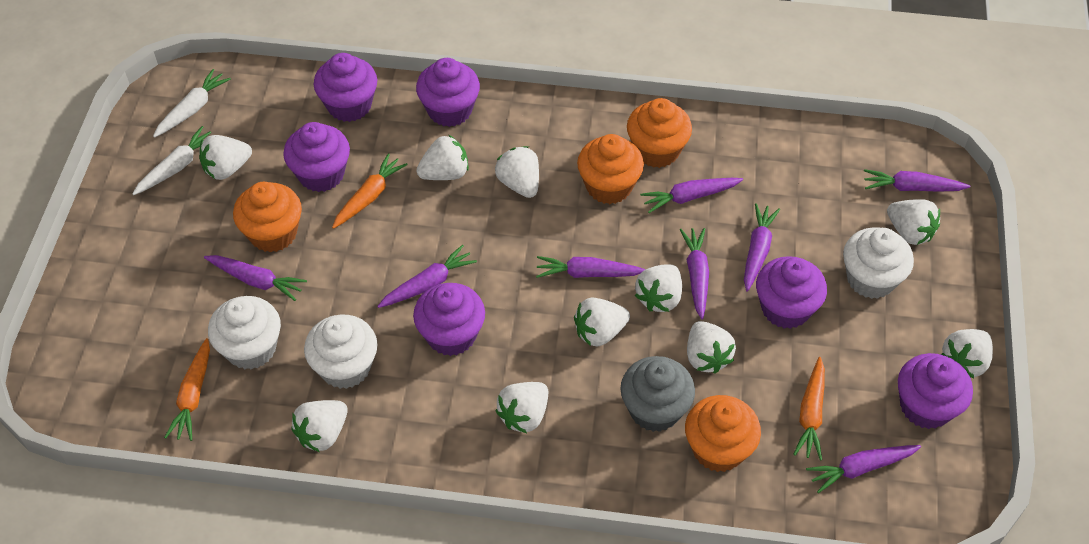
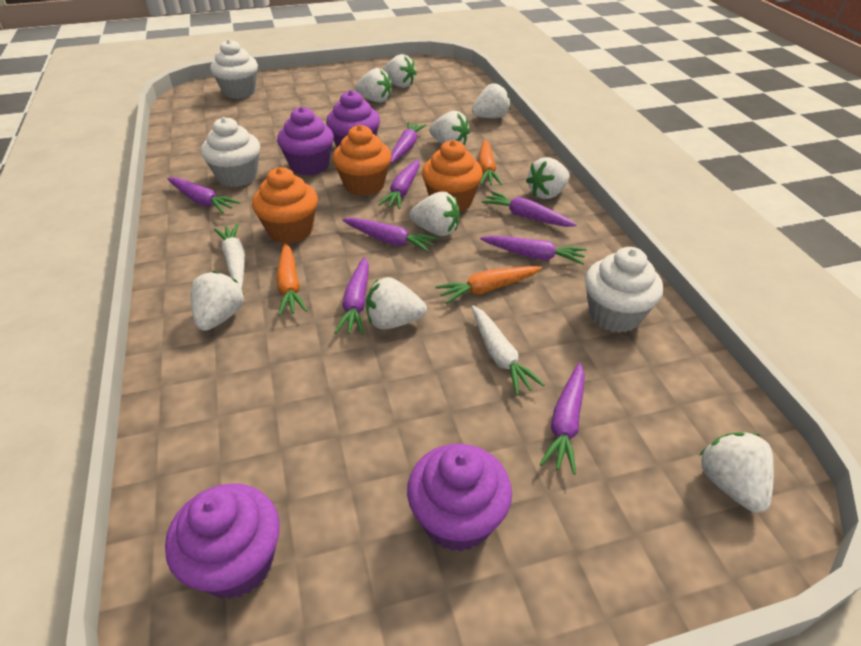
grey cupcake: 1 -> 0
orange cupcake: 4 -> 3
purple cupcake: 6 -> 4
white strawberry: 10 -> 9

